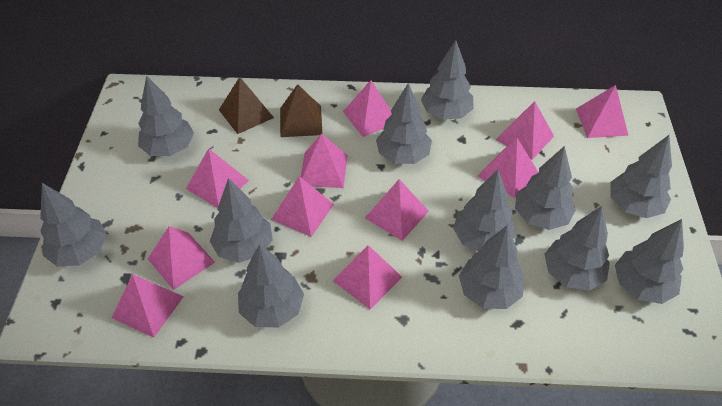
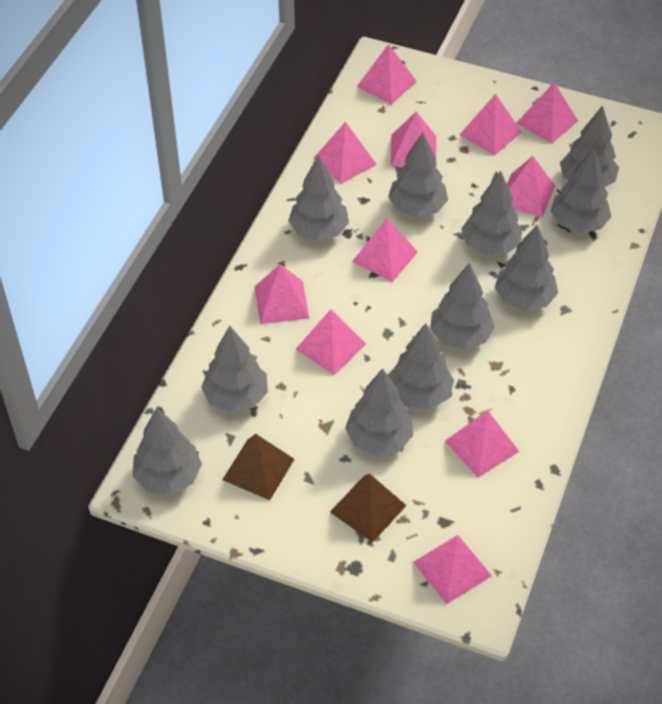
grey tree: 12 -> 11

